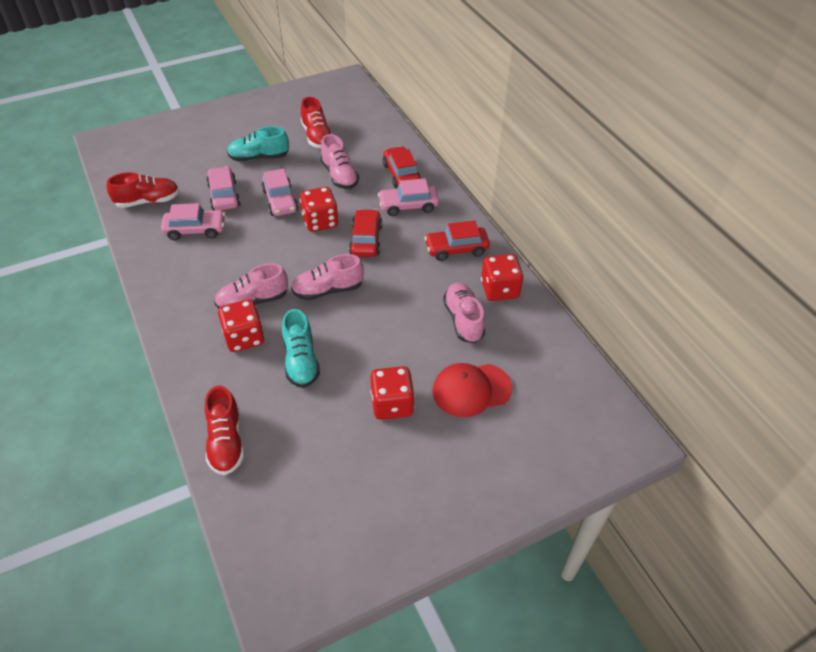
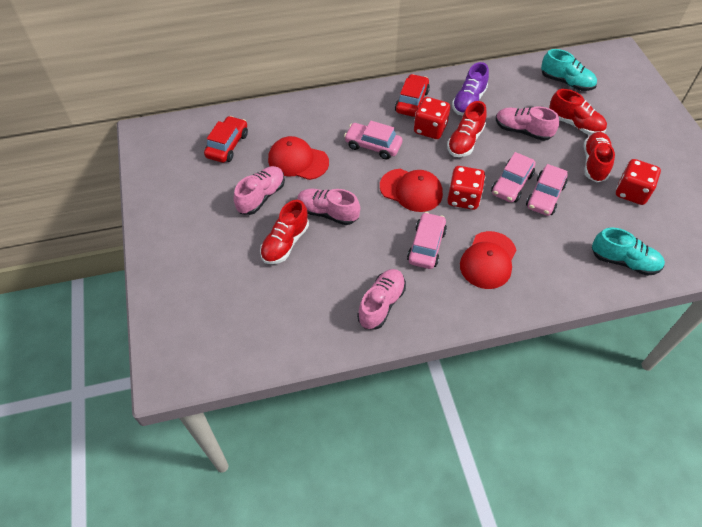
purple shoe: 0 -> 1
red cap: 1 -> 3
red car: 3 -> 2
red dice: 4 -> 3
red shoe: 3 -> 4

